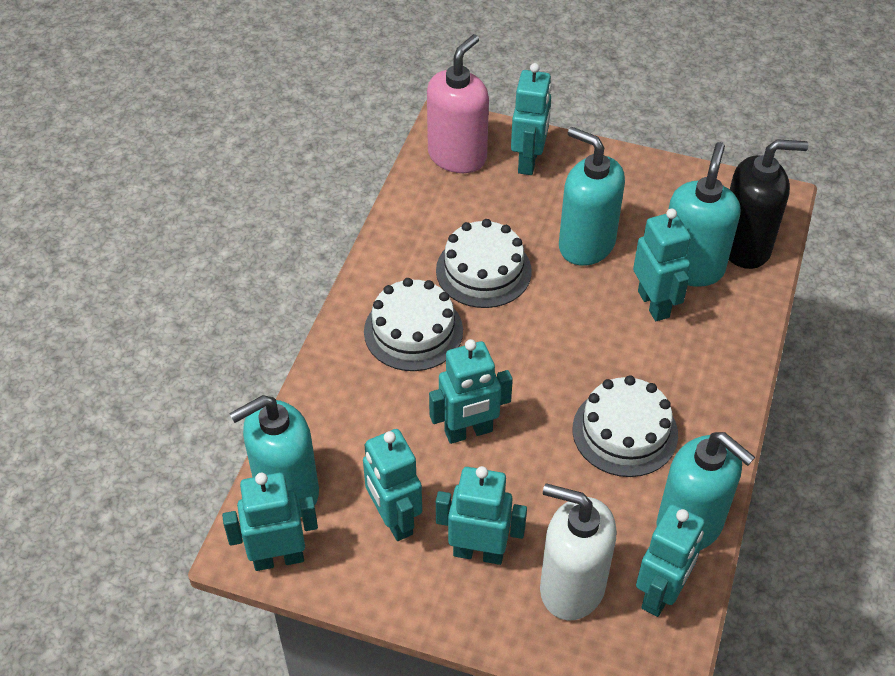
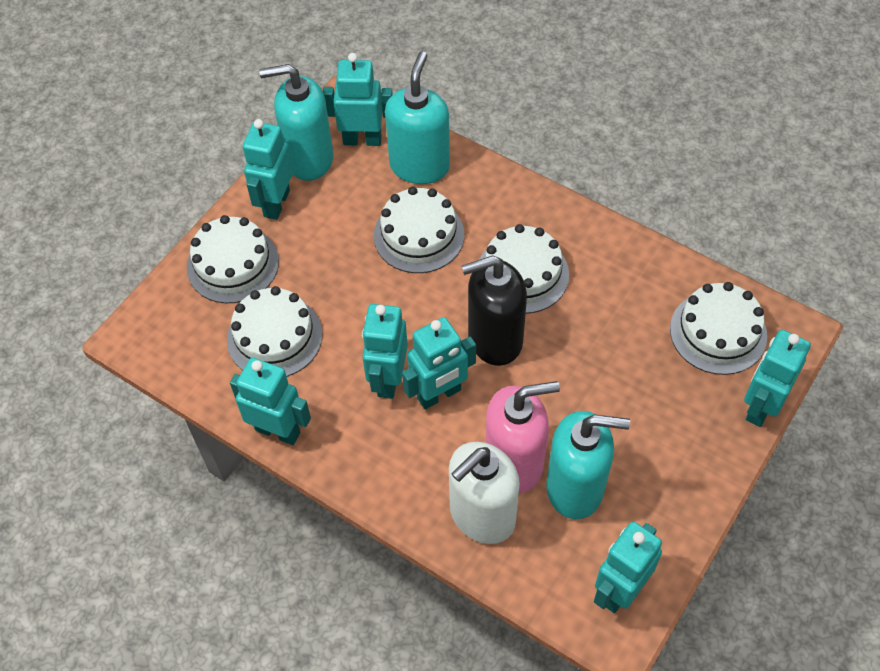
turquoise soap dispenser: 4 -> 3
white cake: 3 -> 5

